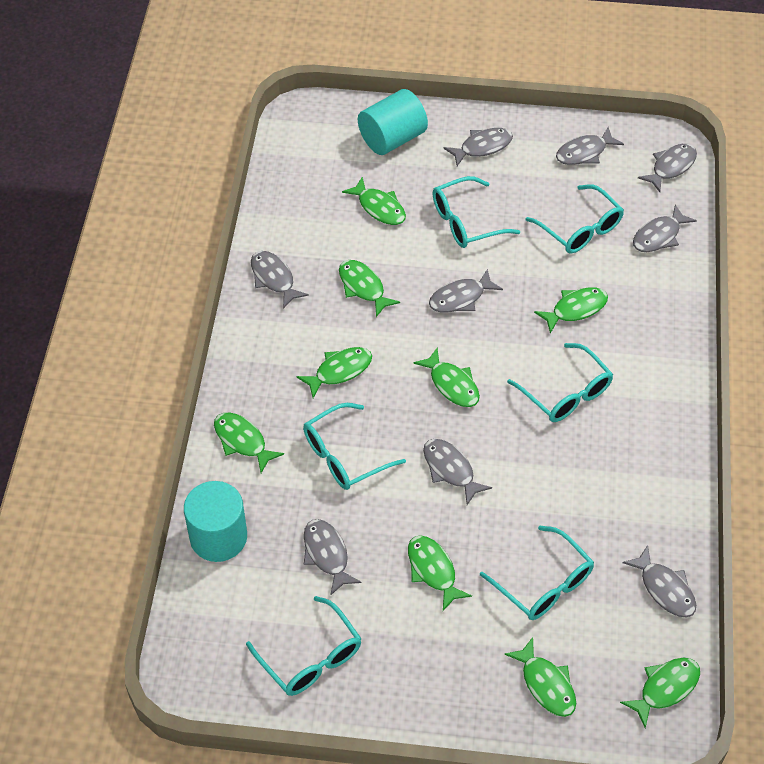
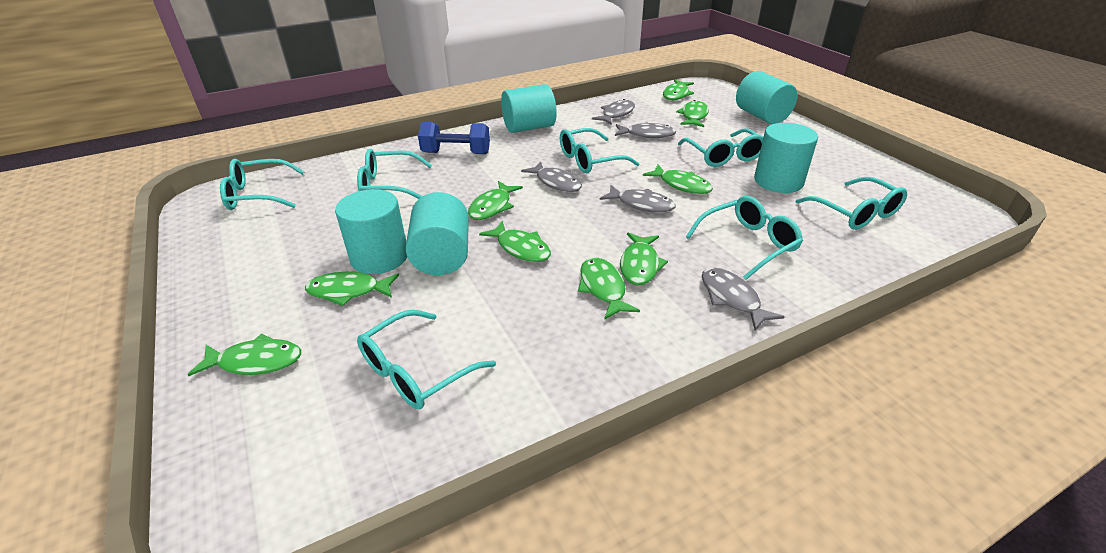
blue dumbbell: 0 -> 1
grey fish: 9 -> 5
turquoise cylinder: 2 -> 5
turquoise glasses: 6 -> 7

